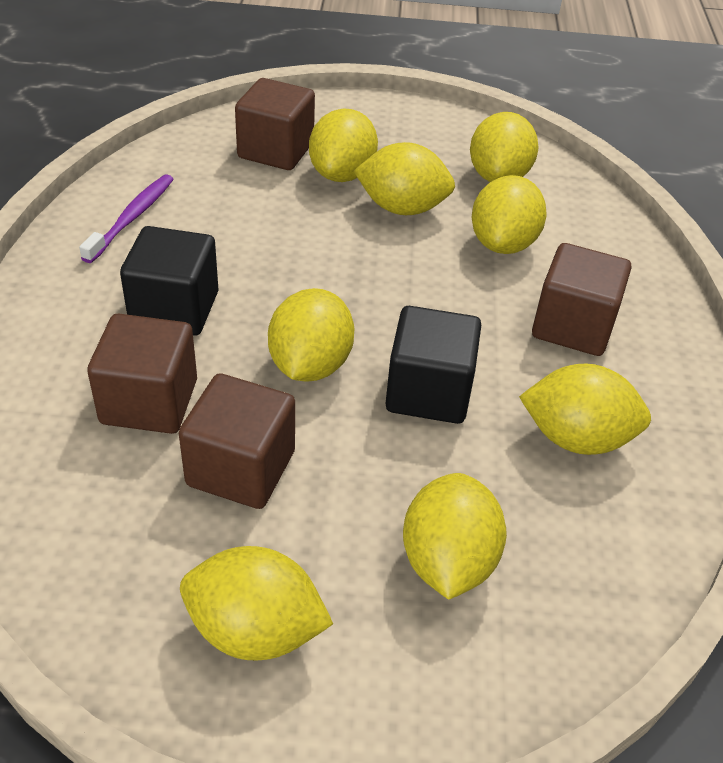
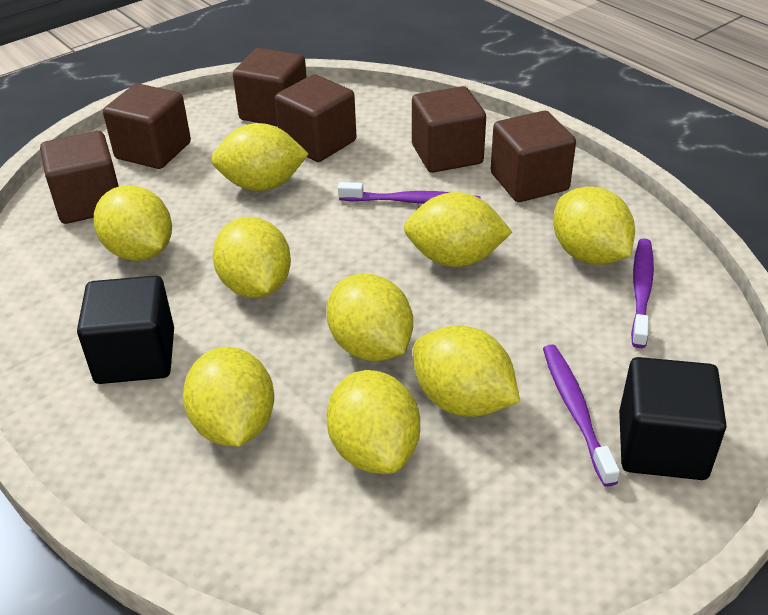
brown cube: 4 -> 6
purple toothbrush: 1 -> 3
yellow lemon: 8 -> 9

